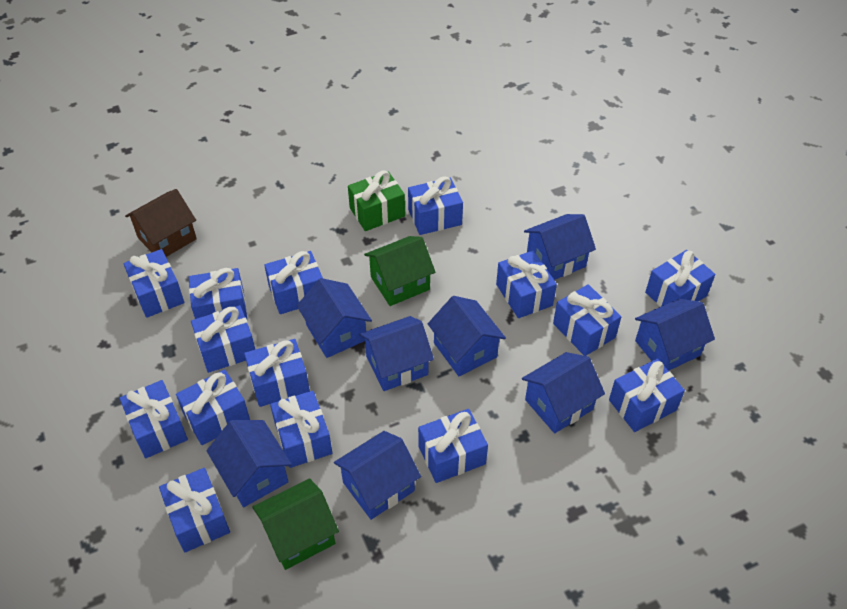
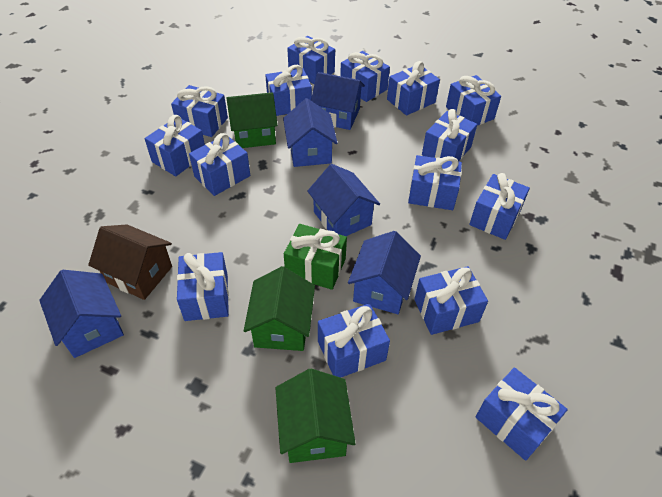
blue house: 8 -> 5
green house: 2 -> 3

